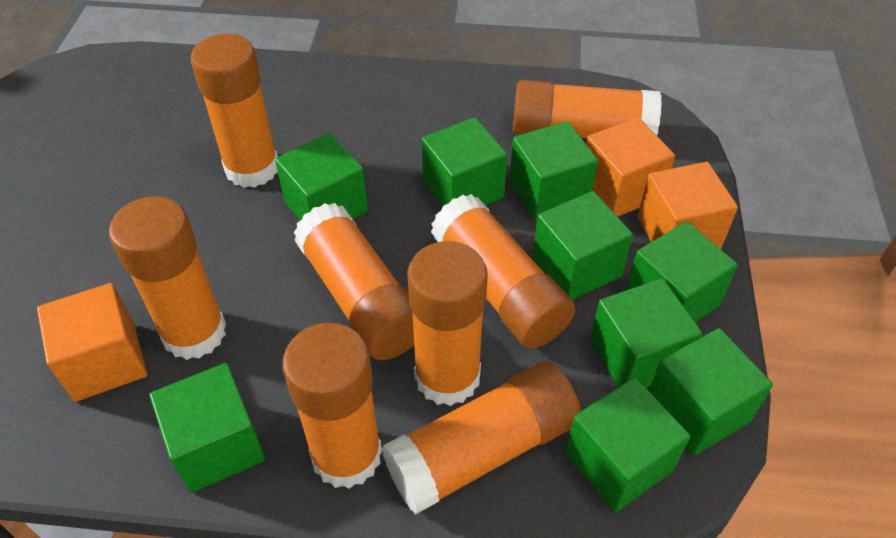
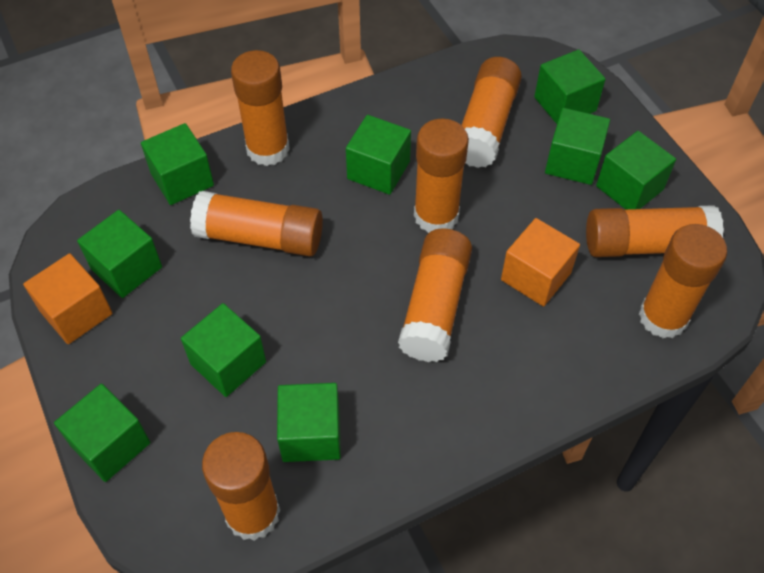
orange cube: 3 -> 2

